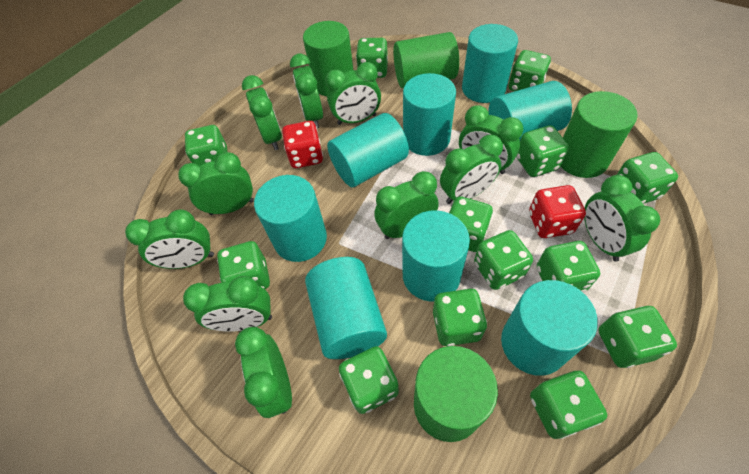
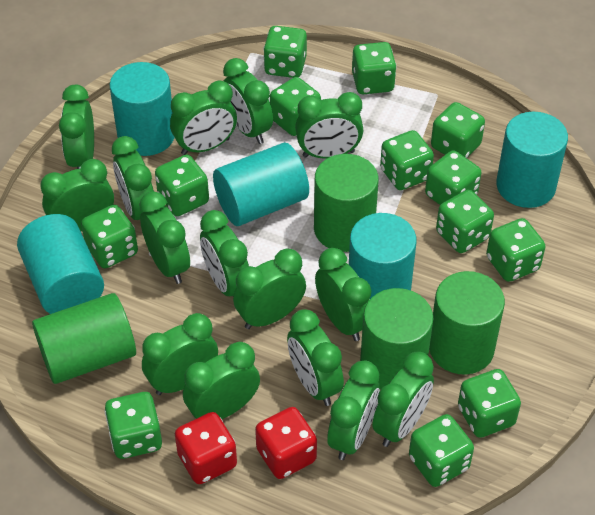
green clock: 11 -> 15
turquoise cylinder: 8 -> 5

